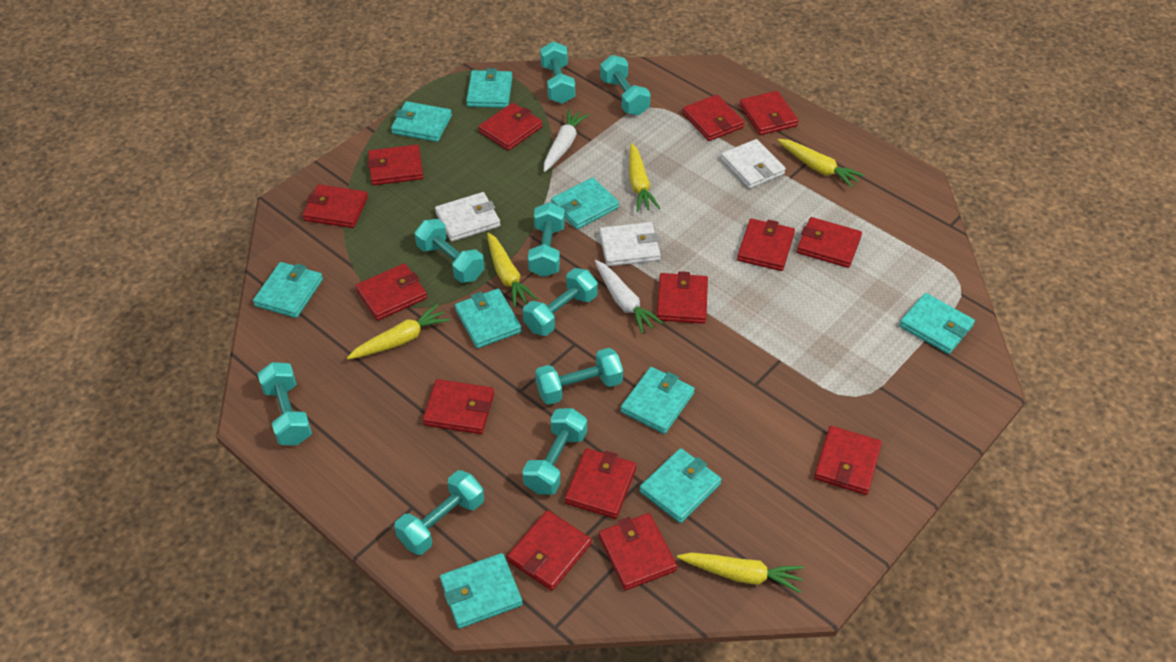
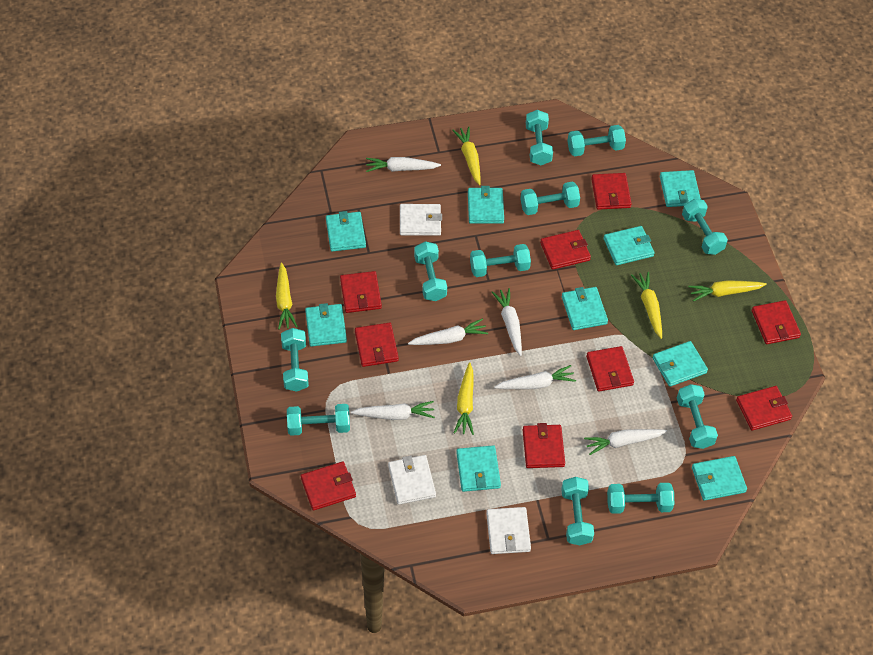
red wallet: 14 -> 9
turquoise dumbbell: 9 -> 11
white carrot: 2 -> 6

